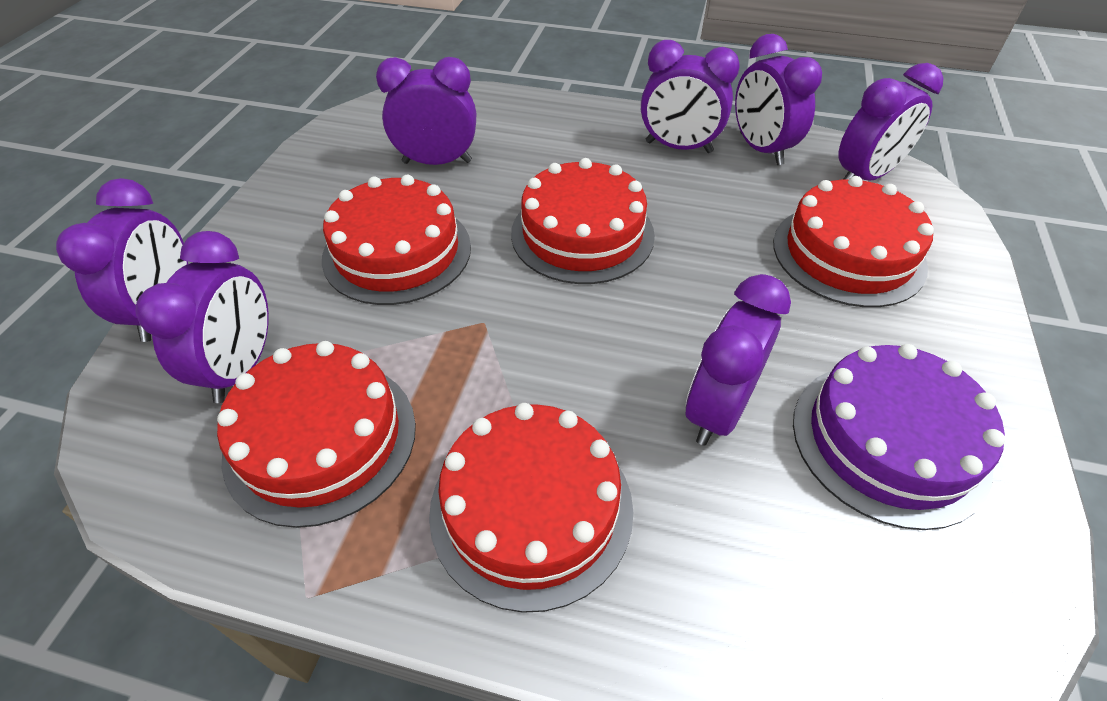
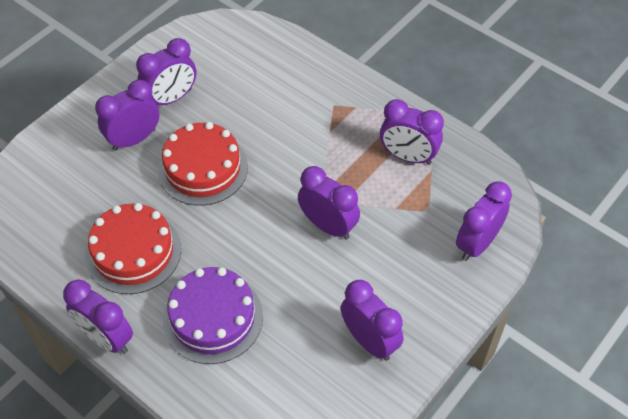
red cake: 5 -> 2

